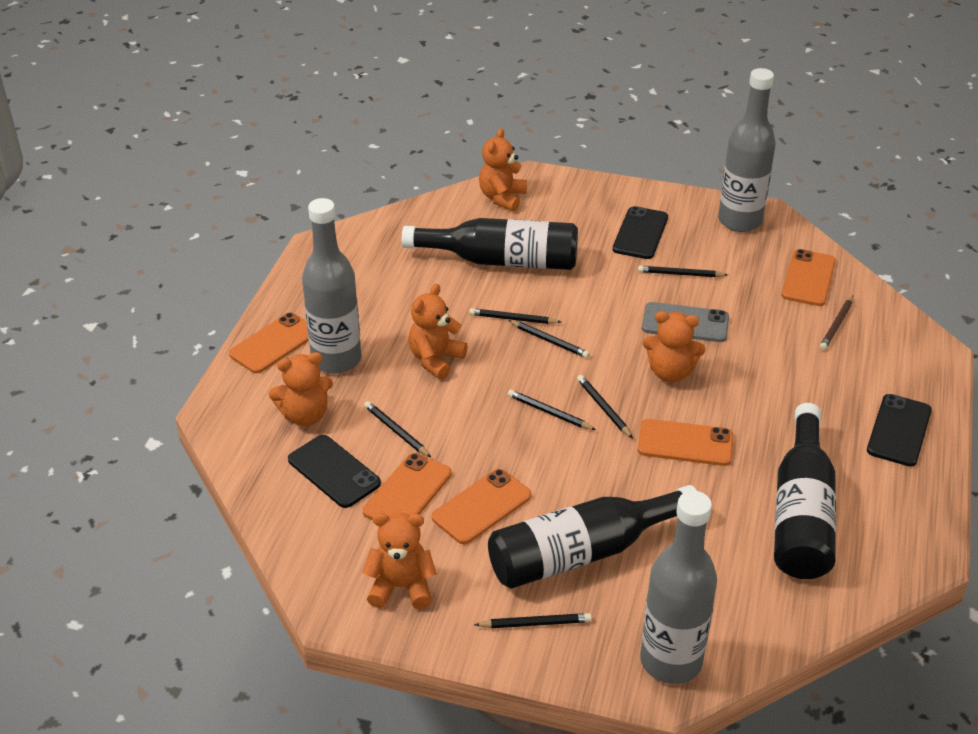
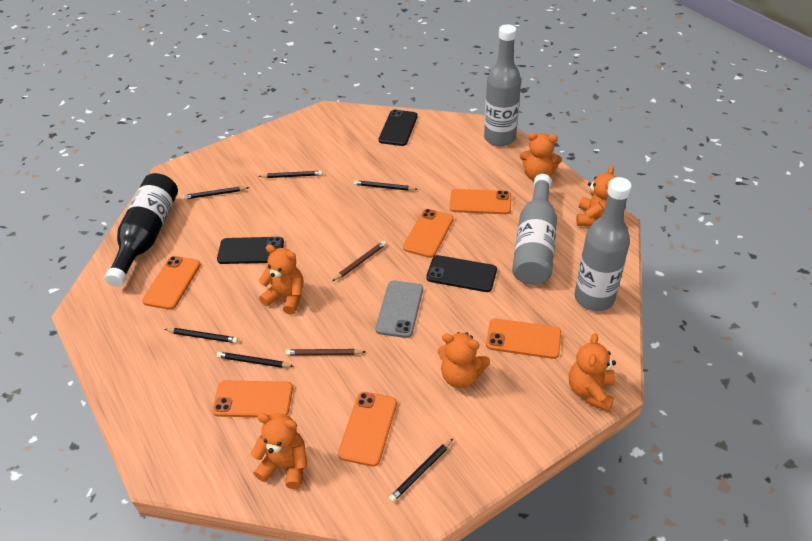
black bottle: 3 -> 1
black pencil: 7 -> 6
brown pencil: 1 -> 2
orange phone: 5 -> 6
orange teddy bear: 5 -> 6

